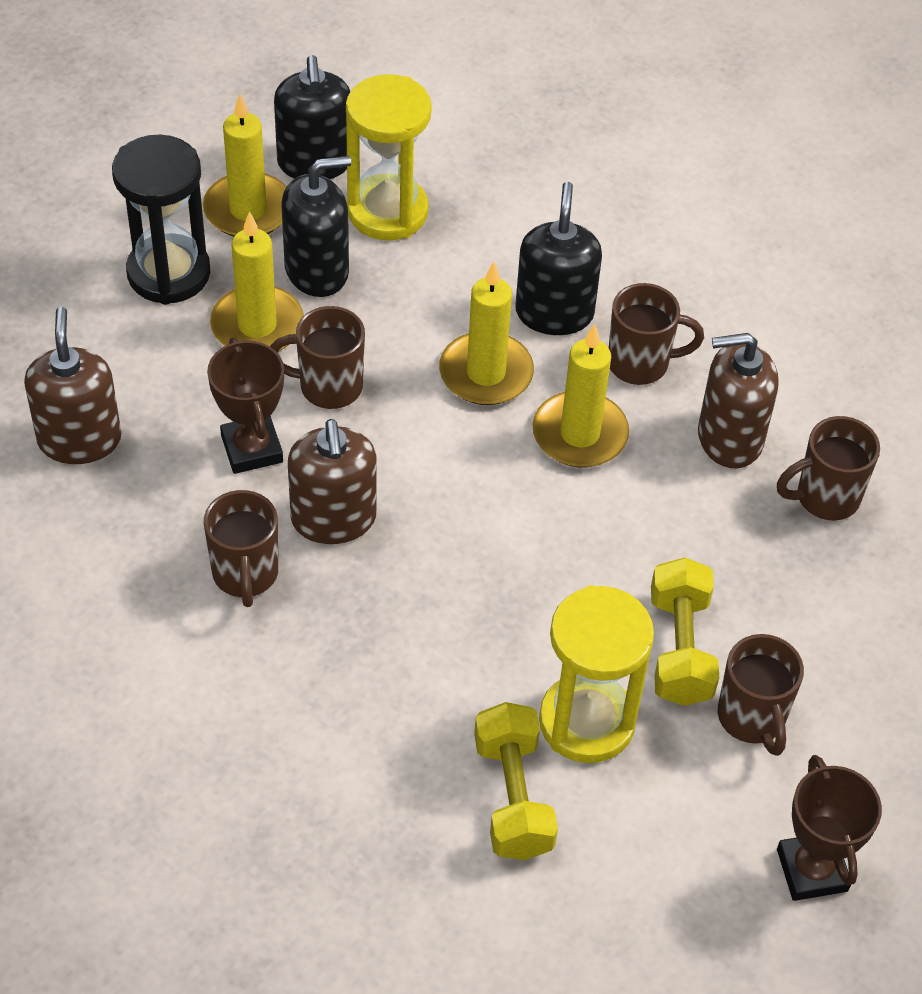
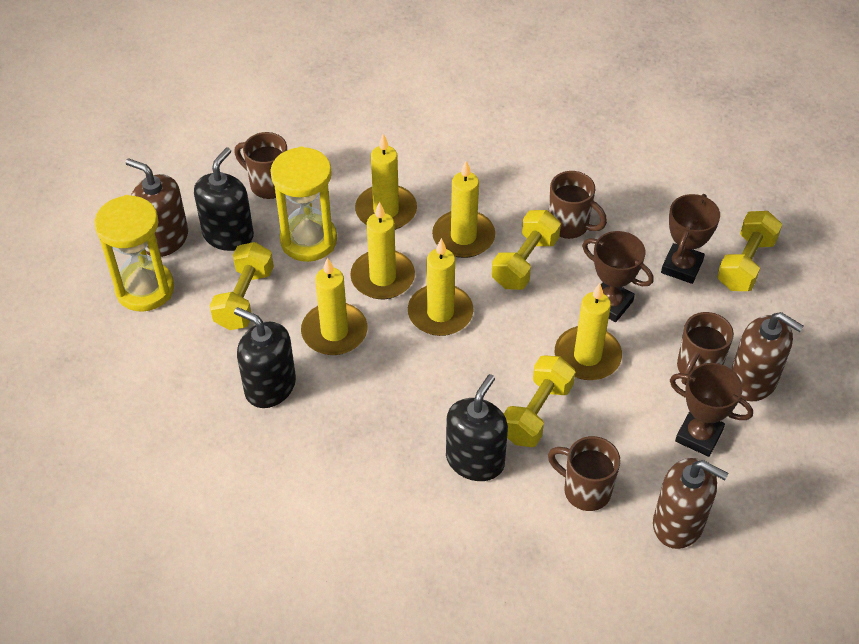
black hourglass: 1 -> 0
brown mug: 5 -> 4
brown trophy: 2 -> 3
yellow candle: 4 -> 6
yellow dumbbell: 2 -> 4

